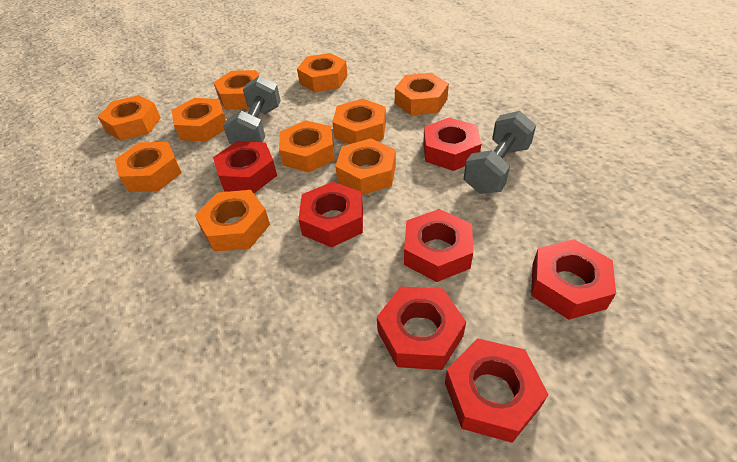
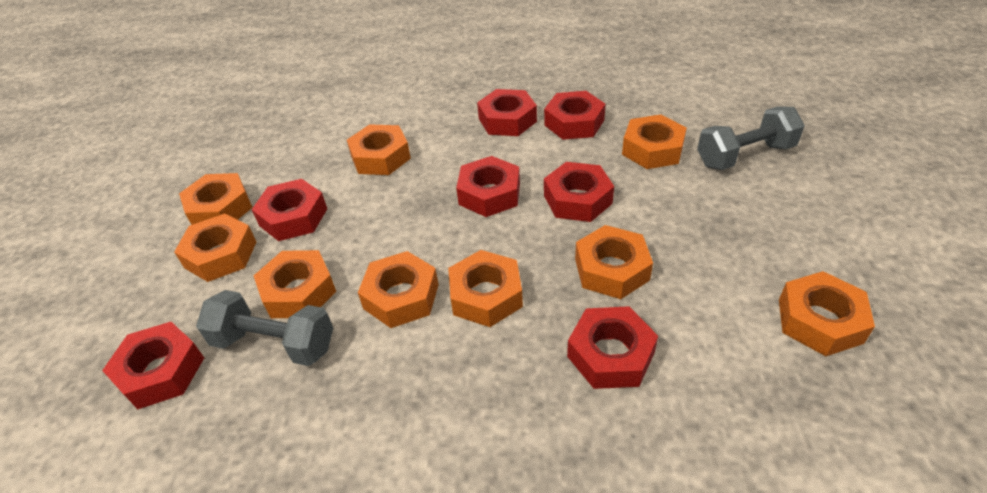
orange nut: 10 -> 9

